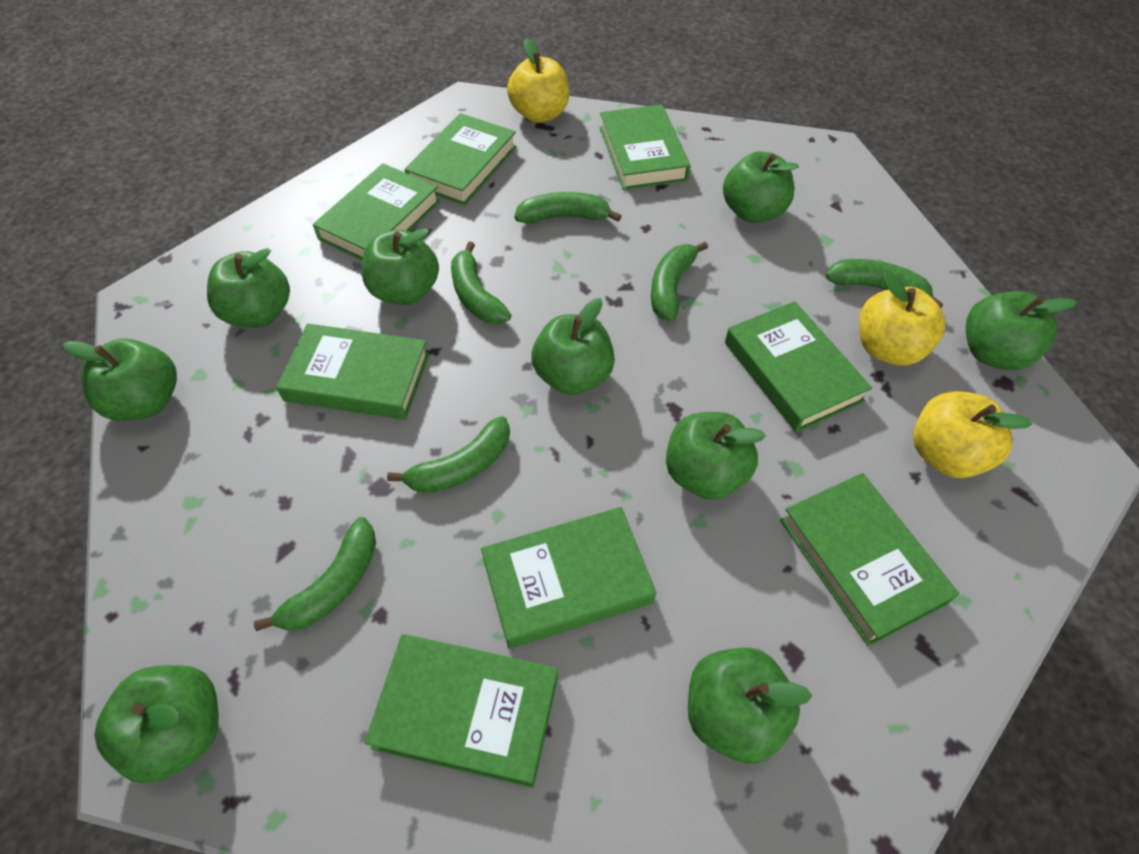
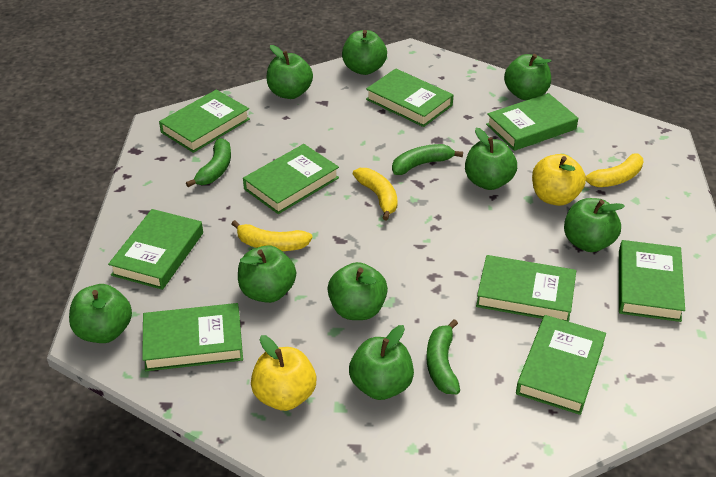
green banana: 6 -> 3
green book: 8 -> 9
yellow apple: 3 -> 2
yellow banana: 0 -> 3

